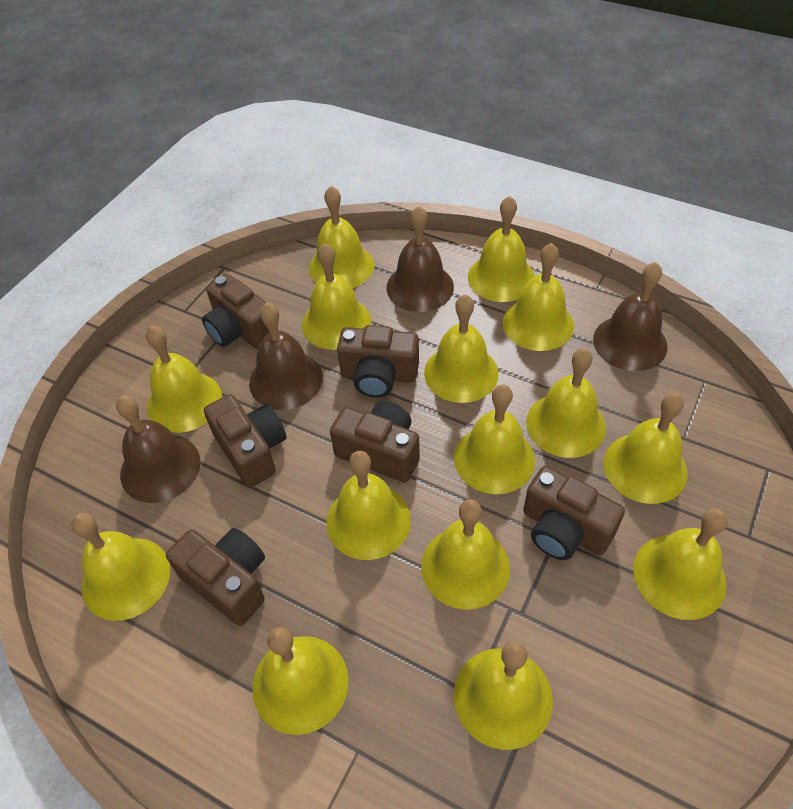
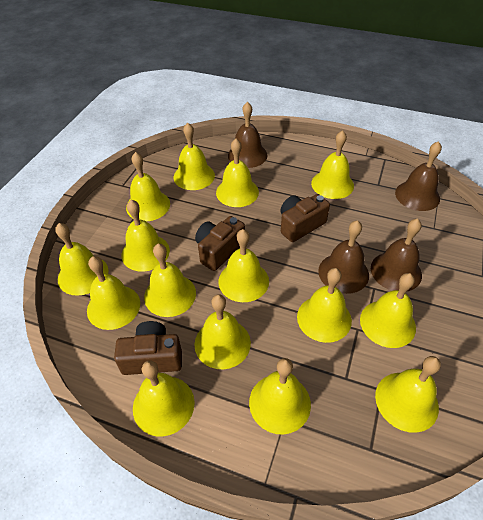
brown camera: 6 -> 3

